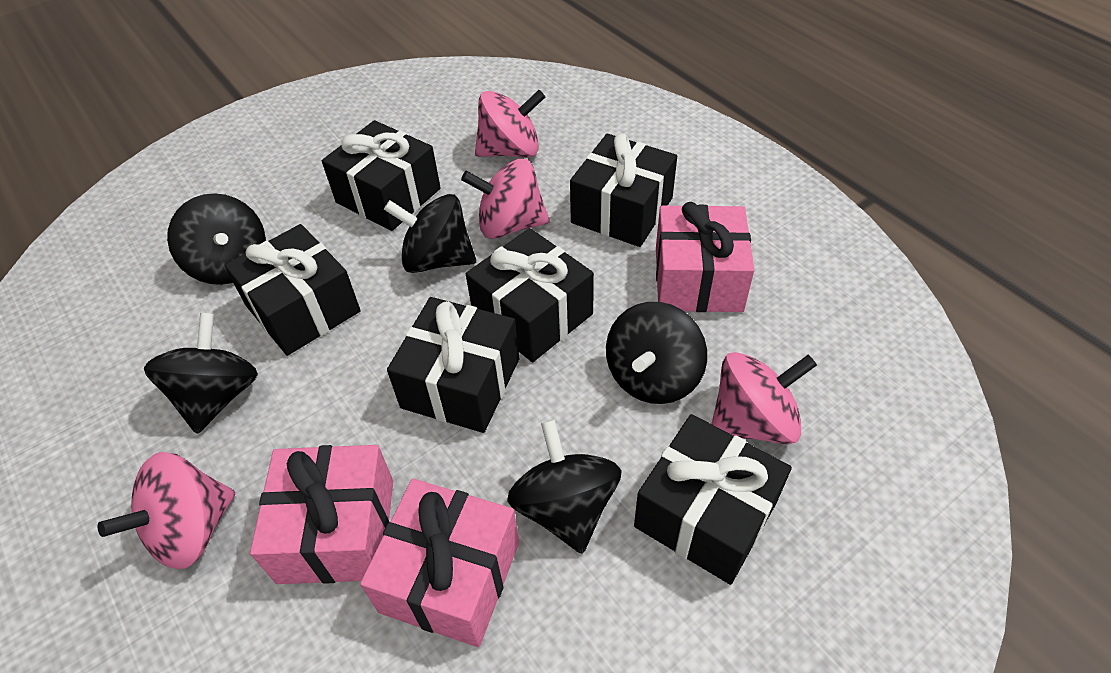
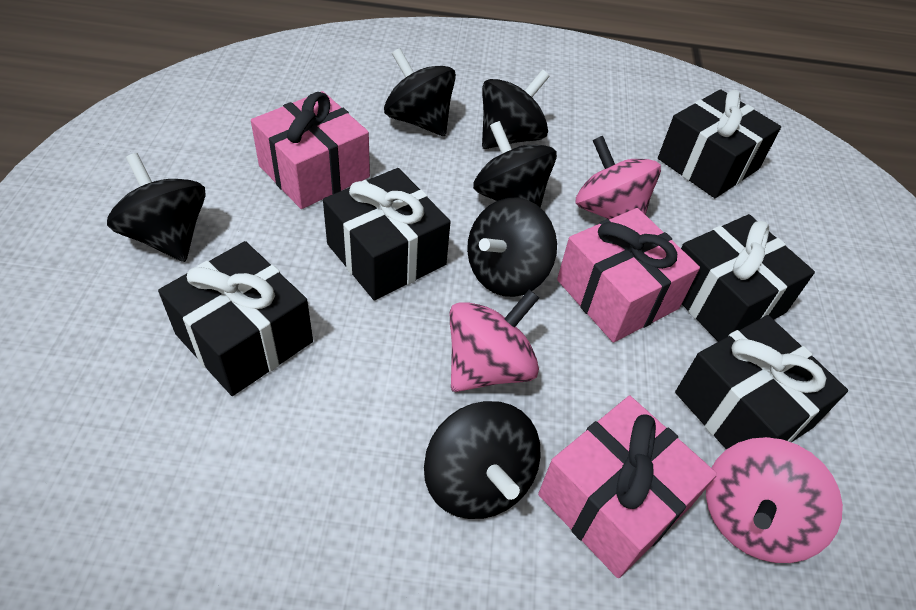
black gift: 6 -> 5
black spinning top: 5 -> 6
pink spinning top: 4 -> 3

